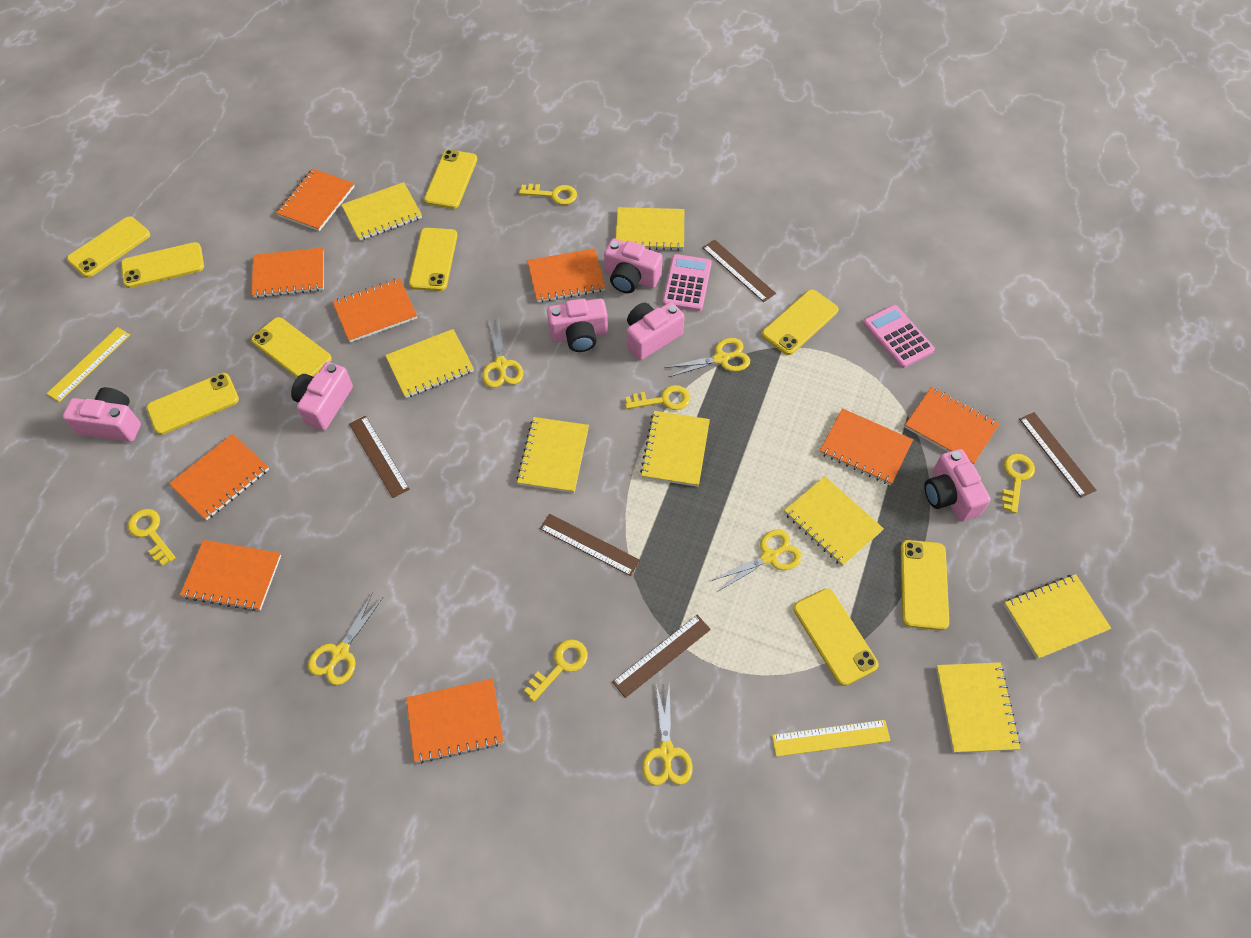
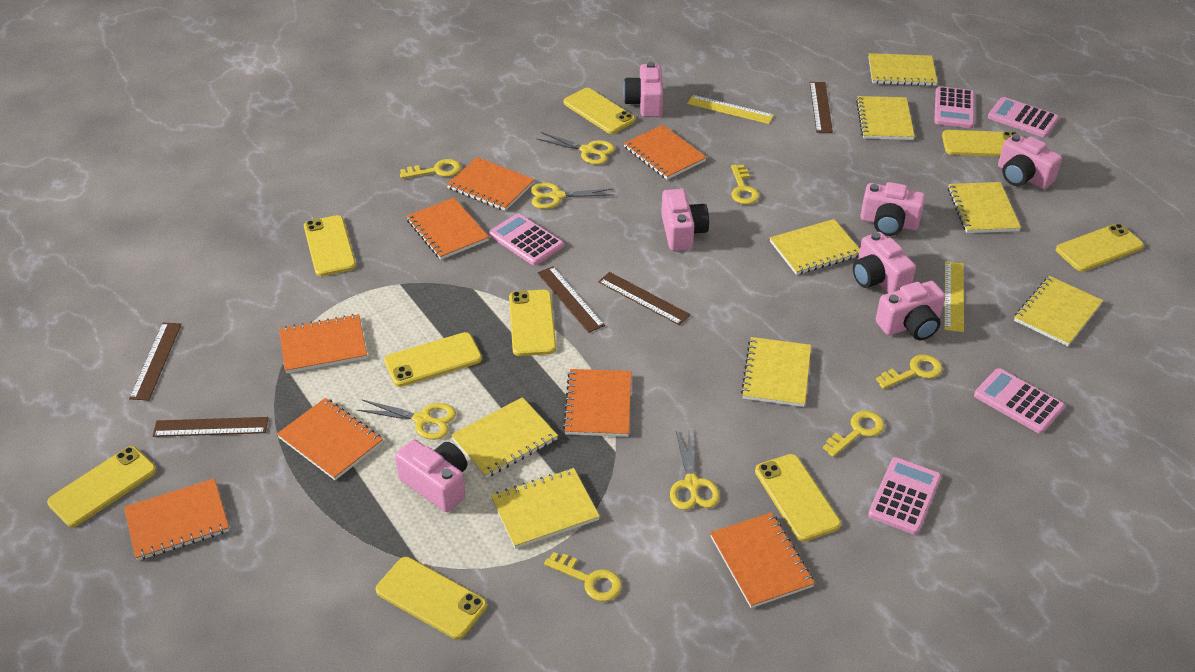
orange notebook: 9 -> 8
pink calculator: 2 -> 5
pink camera: 6 -> 7
yellow scissors: 5 -> 4

